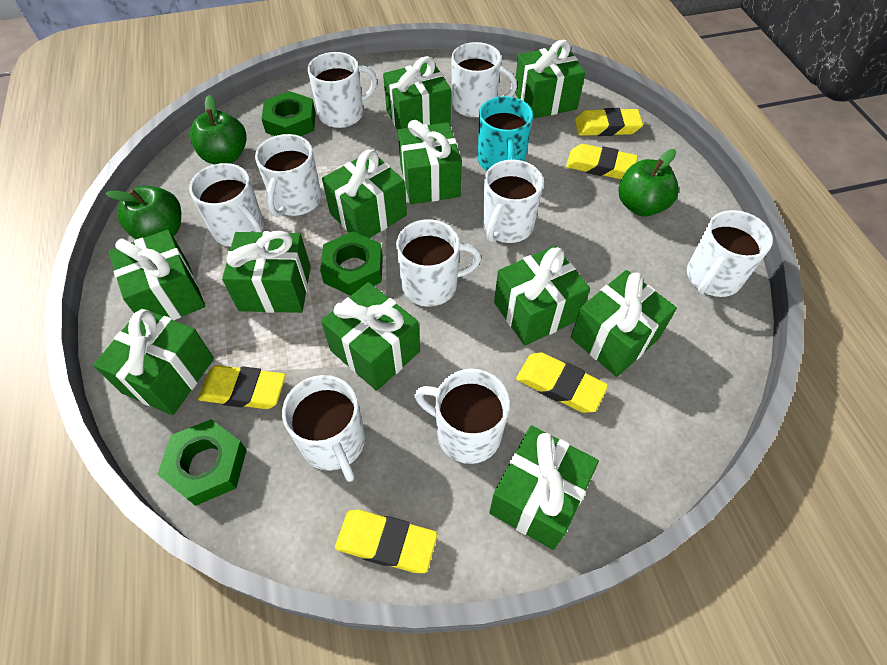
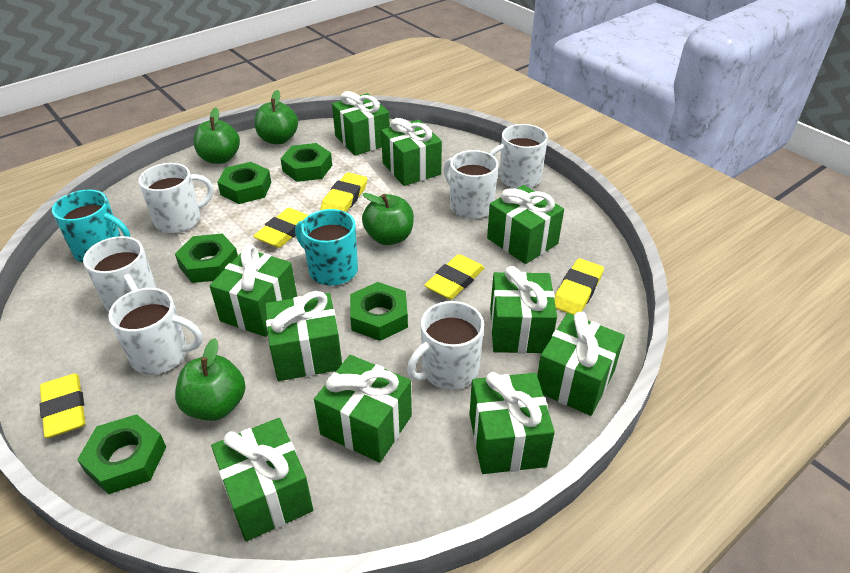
green apple: 3 -> 4
green gift: 11 -> 10
green nut: 3 -> 5
turquoise mug: 1 -> 2
white mug: 9 -> 6

